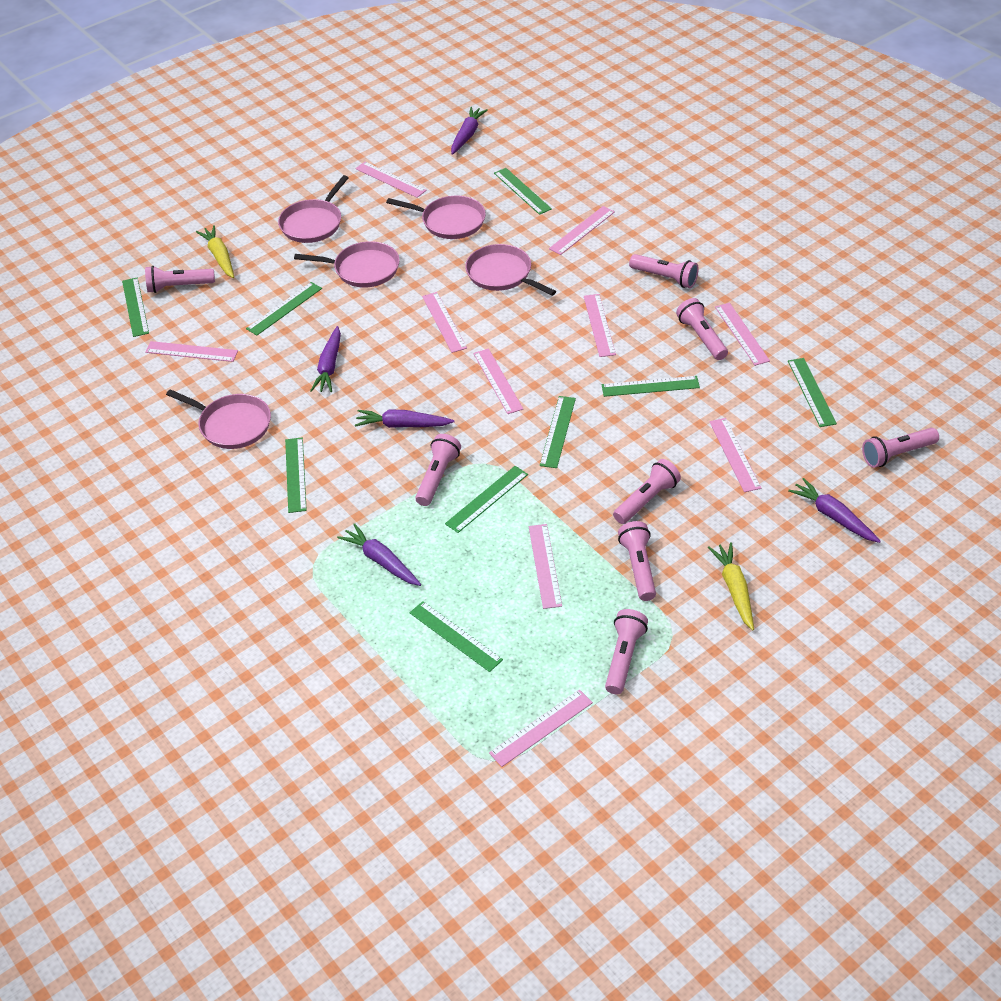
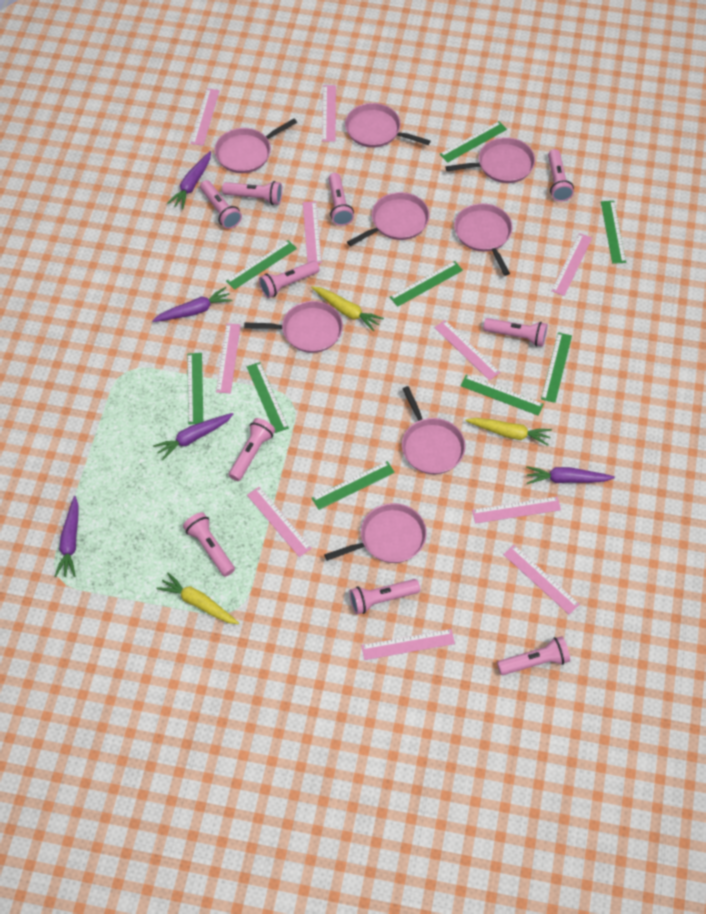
pink flashlight: 8 -> 10
pink pan: 5 -> 8
yellow carrot: 2 -> 3

